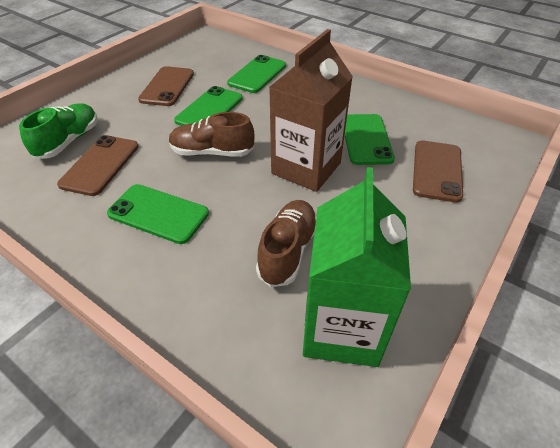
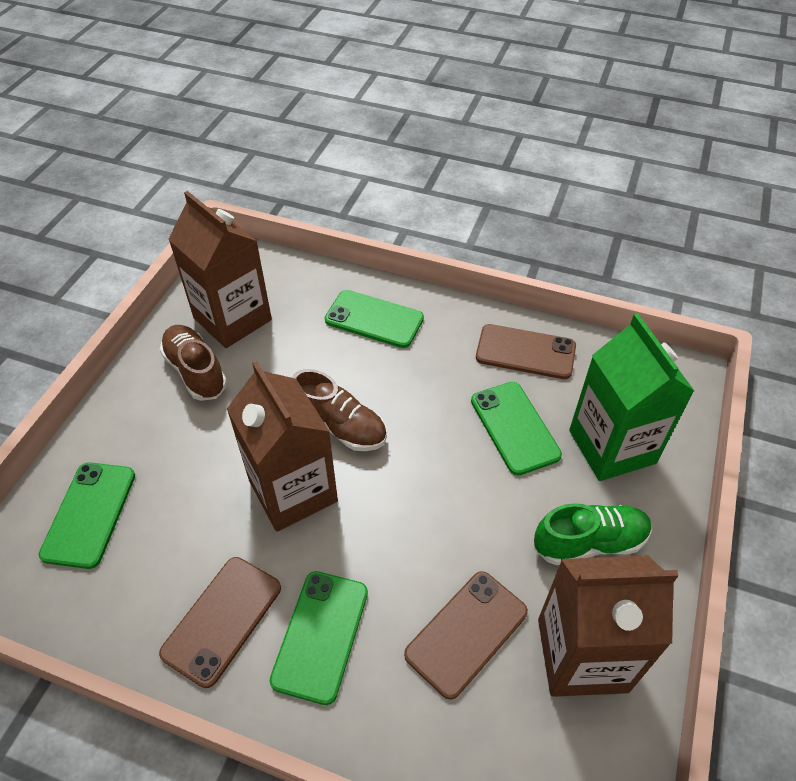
brown carton: 1 -> 3

